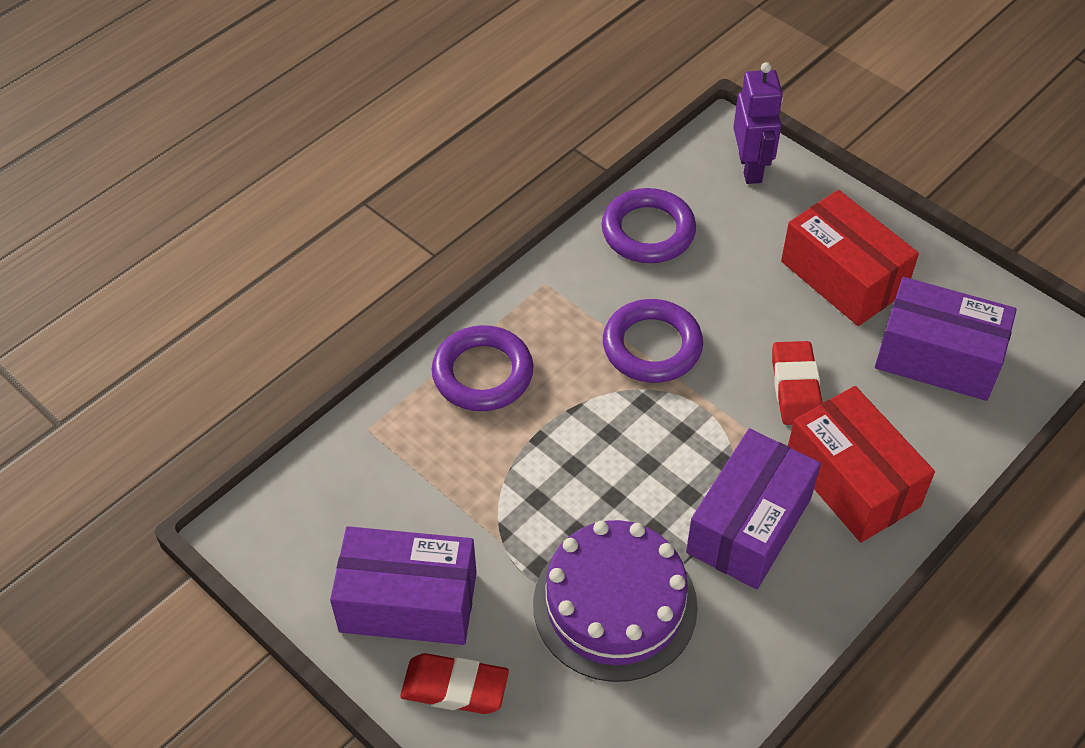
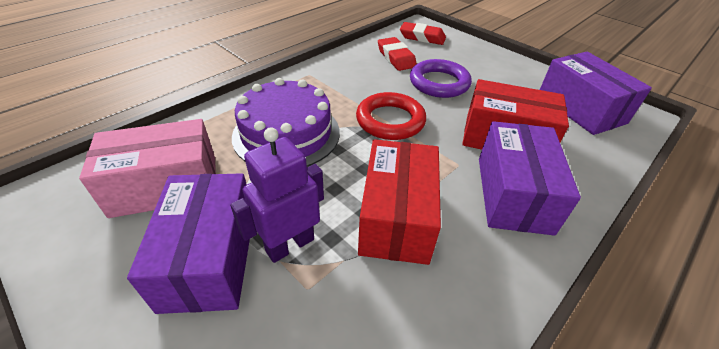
pink box: 0 -> 1
purple ring: 3 -> 1
red ring: 0 -> 1

